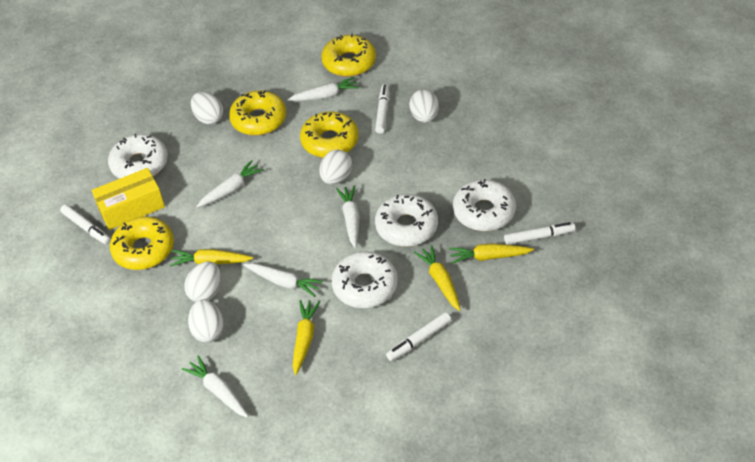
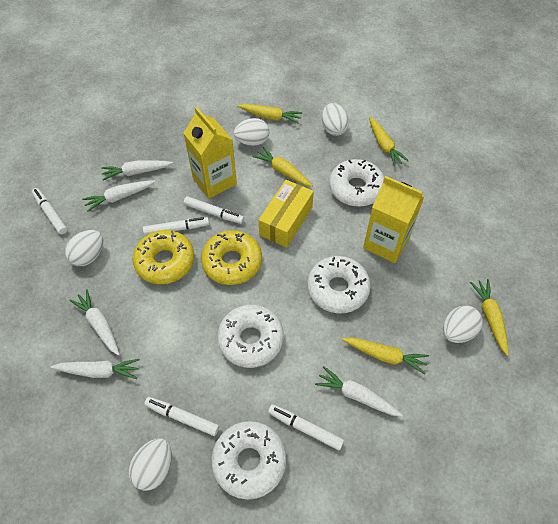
white marker: 4 -> 5
yellow carrot: 4 -> 5
yellow carton: 0 -> 2
yellow donut: 4 -> 2

